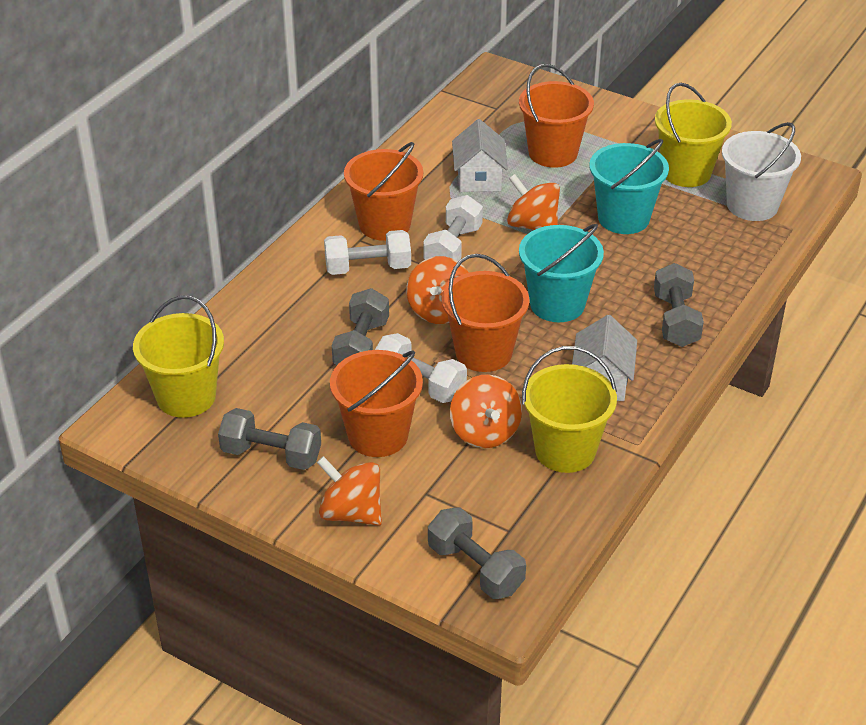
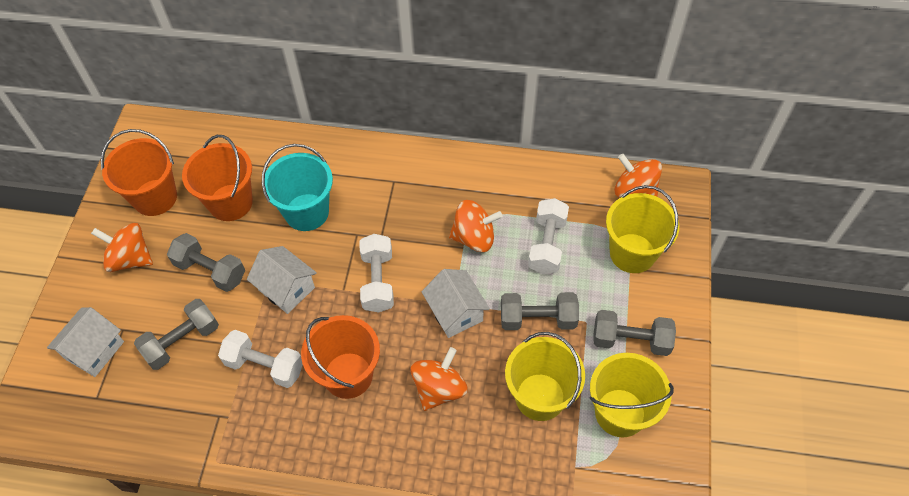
orange bucket: 4 -> 3
turquoise bucket: 2 -> 1
white bucket: 1 -> 0
white house: 2 -> 3

